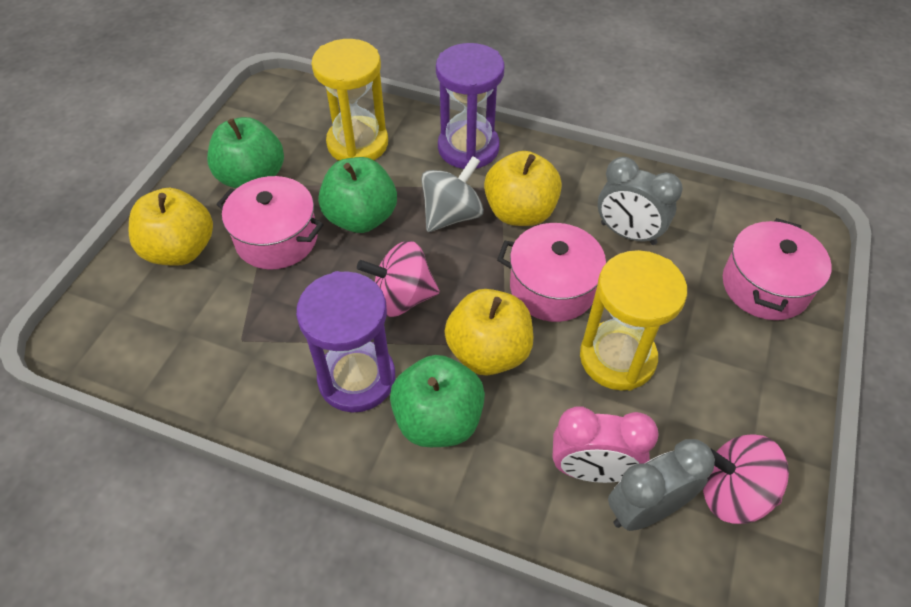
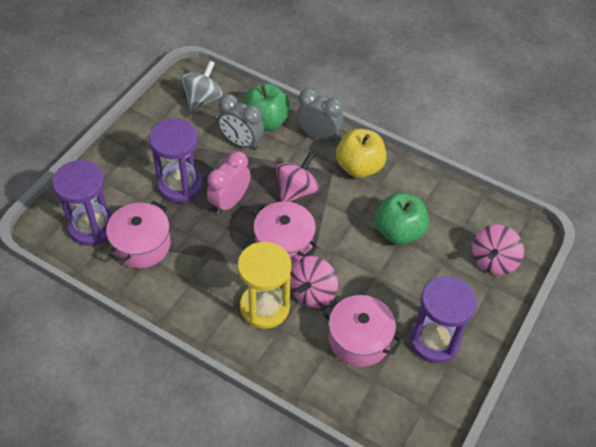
green apple: 3 -> 2
pink spinning top: 2 -> 3
purple hourglass: 2 -> 3
yellow apple: 3 -> 1
yellow hourglass: 2 -> 1

